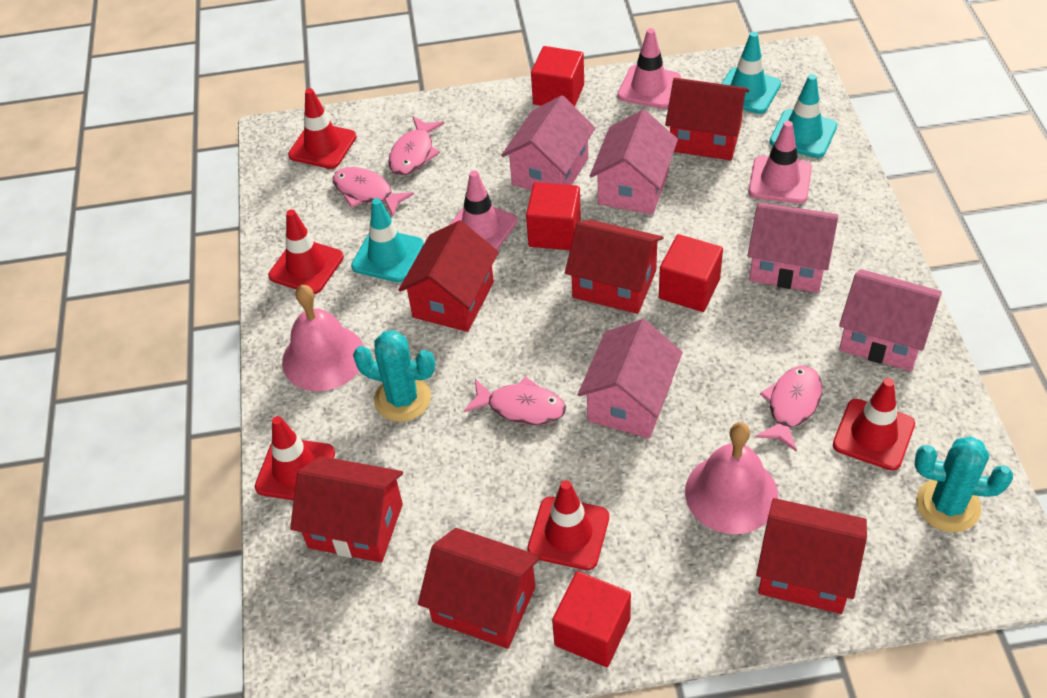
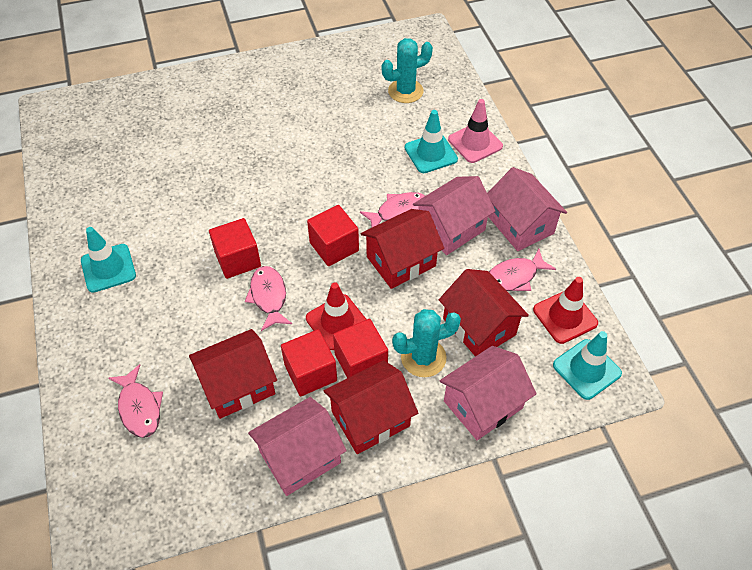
pink bell: 2 -> 0
pink house: 5 -> 4
pink traffic cone: 3 -> 1
red house: 6 -> 4
red traffic cone: 5 -> 2

